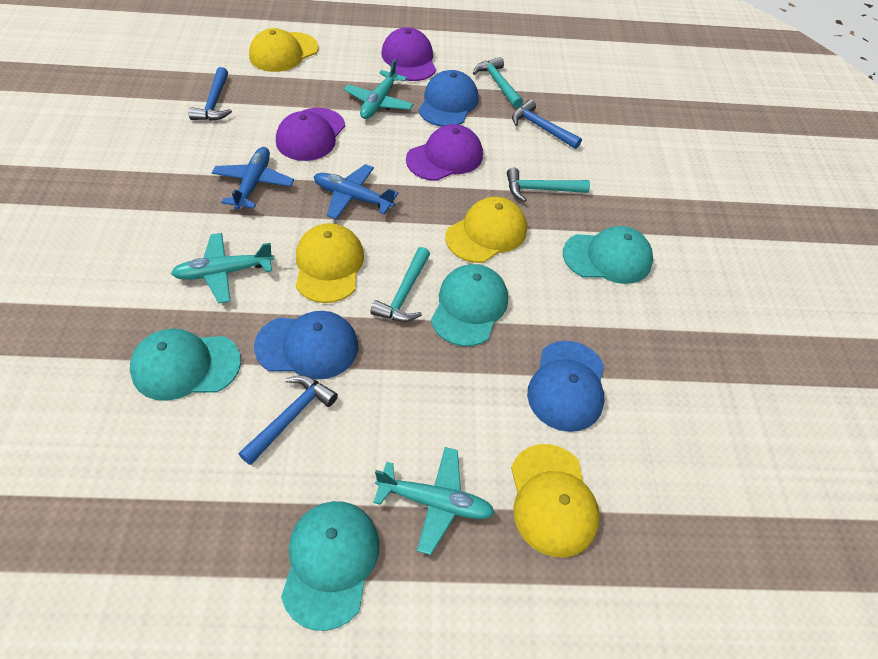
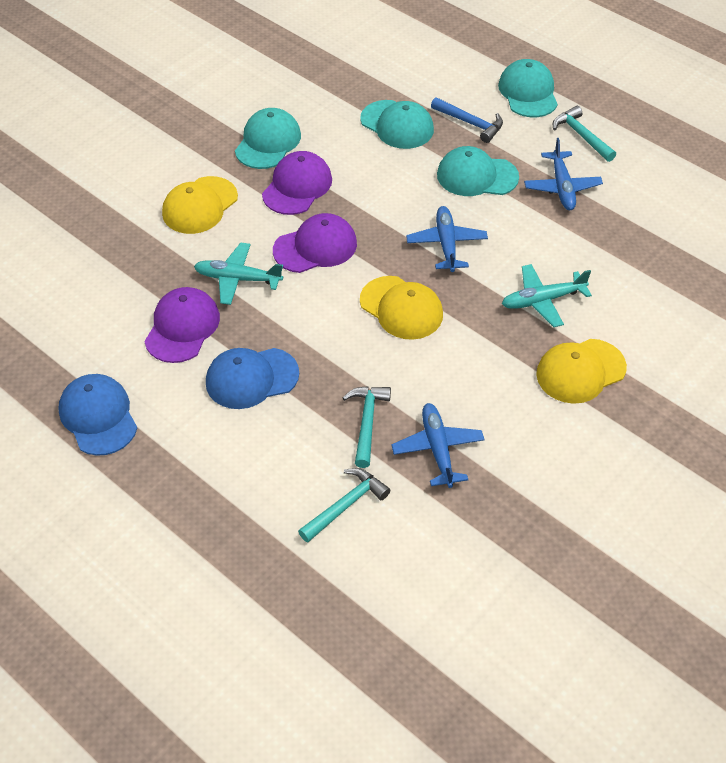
blue cap: 3 -> 2
blue hammer: 3 -> 1
blue plane: 2 -> 3
turquoise plane: 3 -> 2
yellow cap: 4 -> 3

